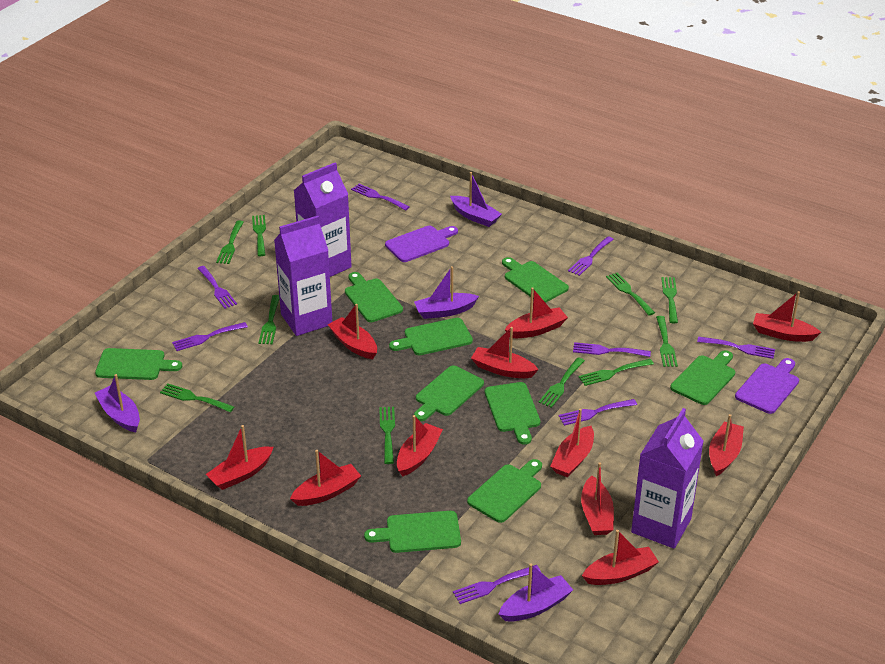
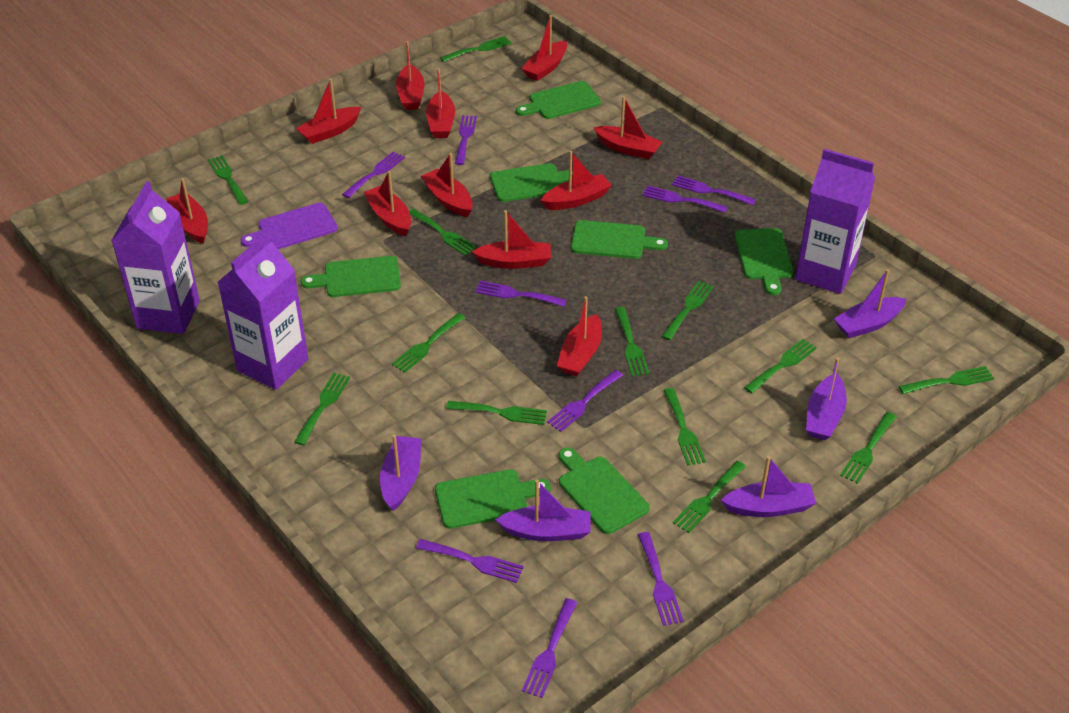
green cutting board: 9 -> 7
green fork: 10 -> 13
purple boat: 4 -> 5
purple cutting board: 2 -> 1
purple fork: 8 -> 9

